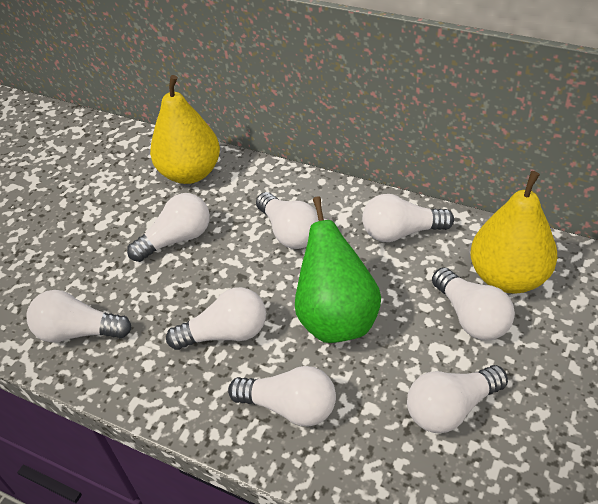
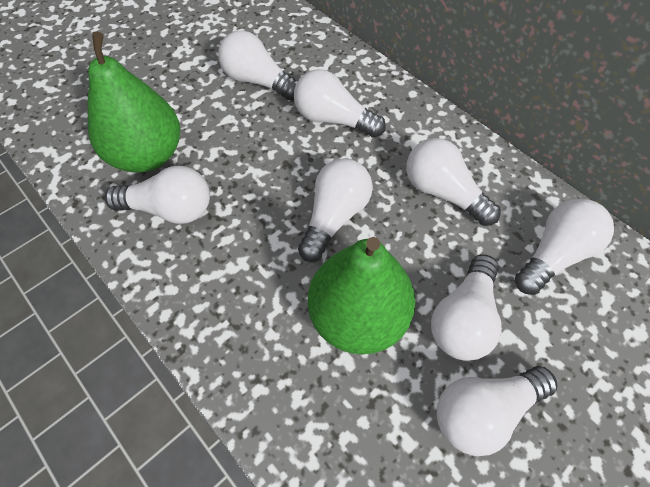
green pear: 1 -> 2
yellow pear: 2 -> 0

